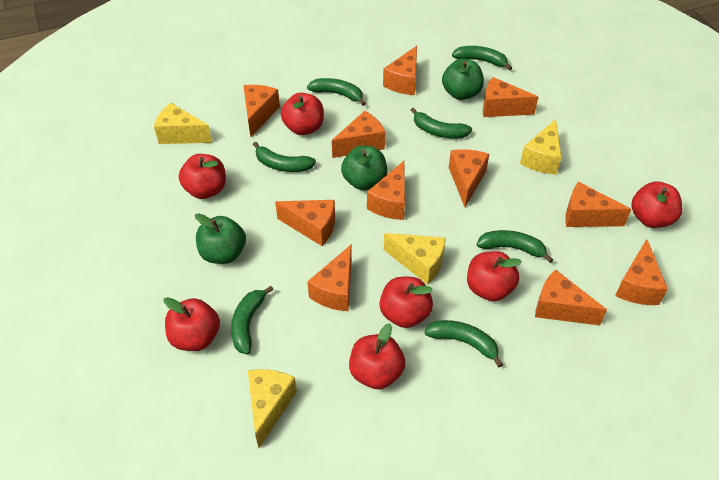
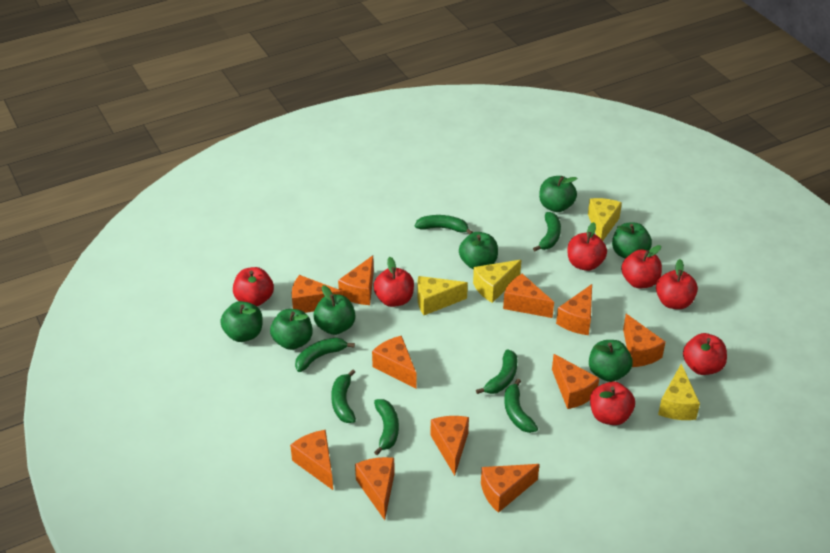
green apple: 3 -> 7

